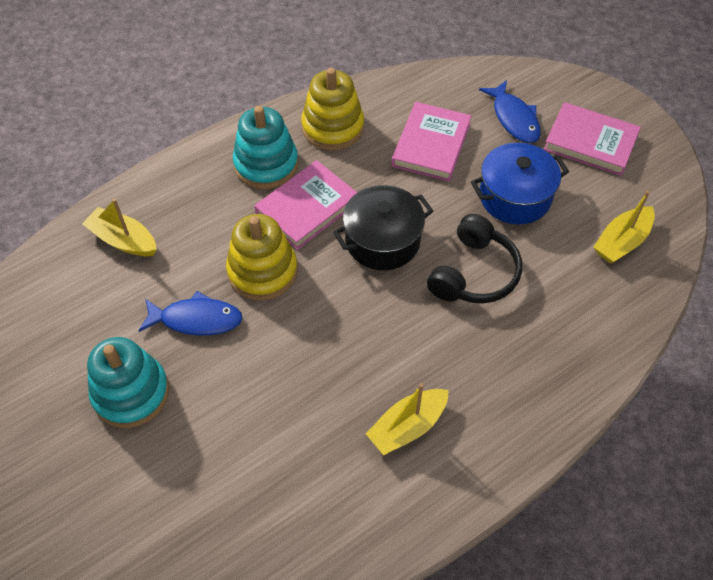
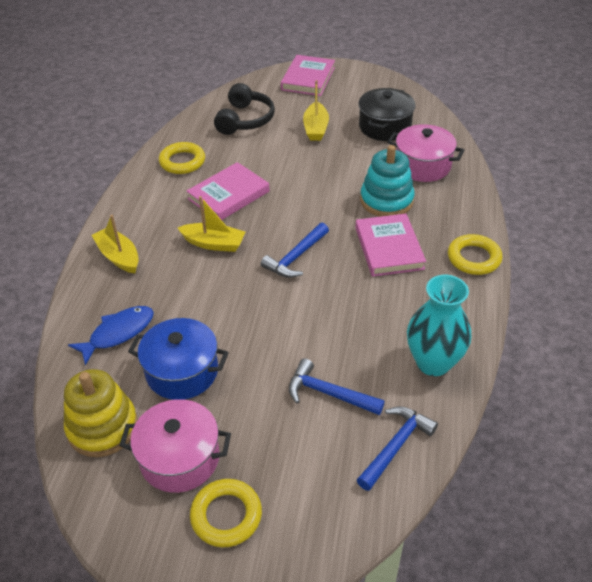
blue fish: 2 -> 1
blue hammer: 0 -> 3
pink pot: 0 -> 2
turquoise stacking toy: 2 -> 1
turquoise vase: 0 -> 1
yellow ring: 0 -> 3
yellow stacking toy: 2 -> 1

